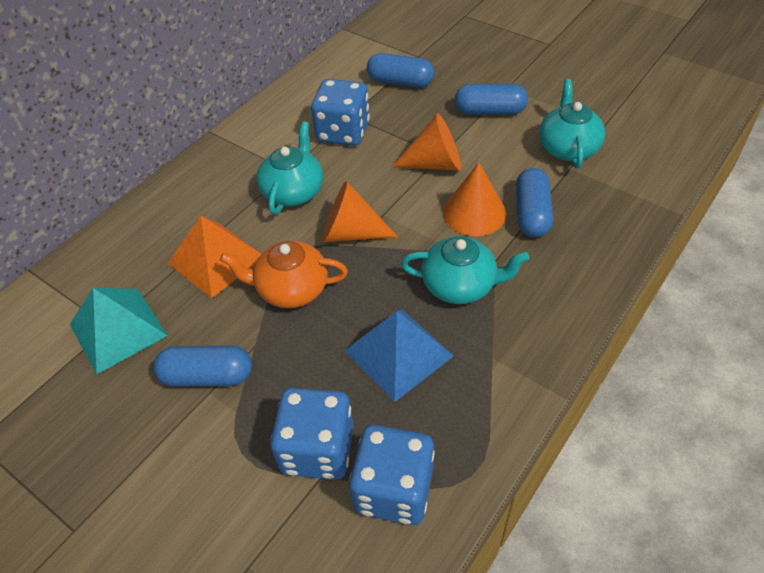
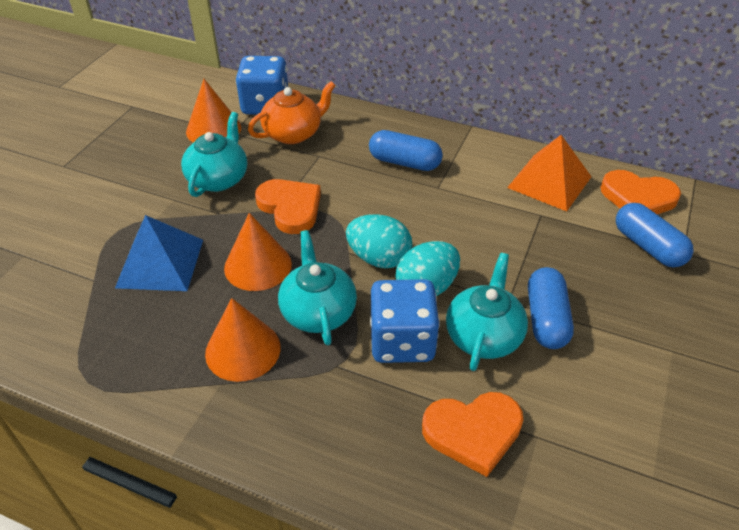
blue capsule: 4 -> 3
blue dice: 3 -> 2
orange heart: 0 -> 3
turquoise egg: 0 -> 2
turquoise pyramid: 1 -> 0

